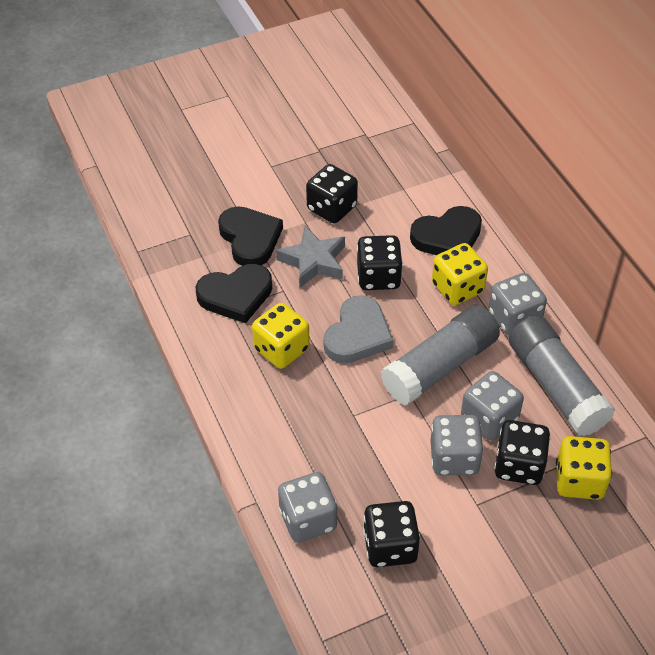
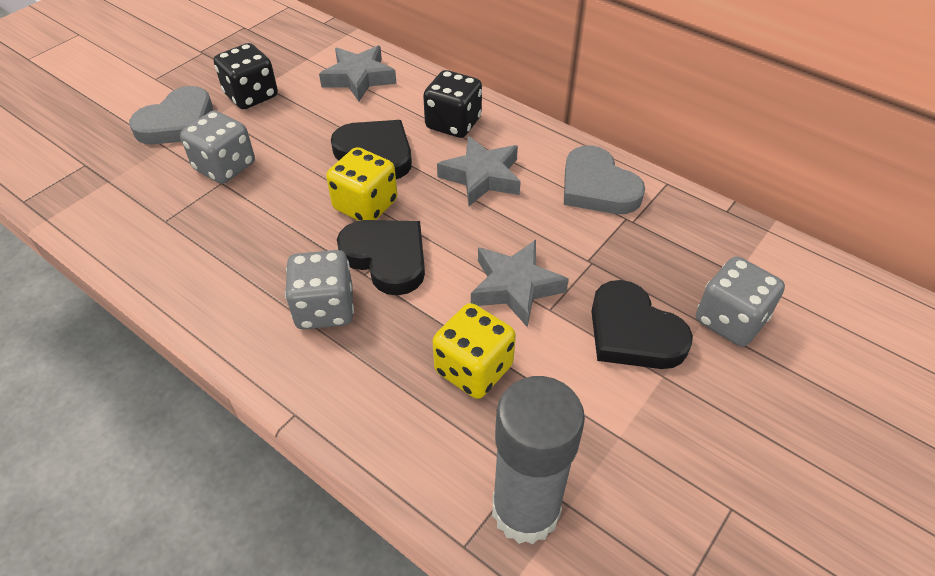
black dice: 4 -> 2
grey dice: 4 -> 3
grey glue stick: 2 -> 1
grey heart: 1 -> 2
grey star: 1 -> 3
yellow dice: 3 -> 2

